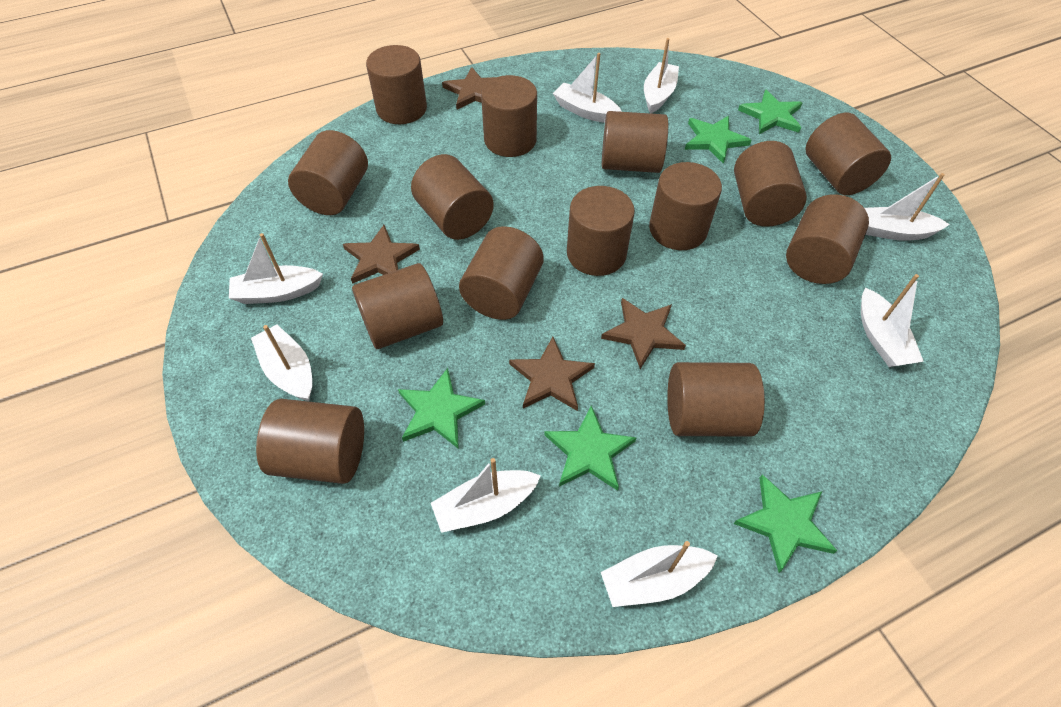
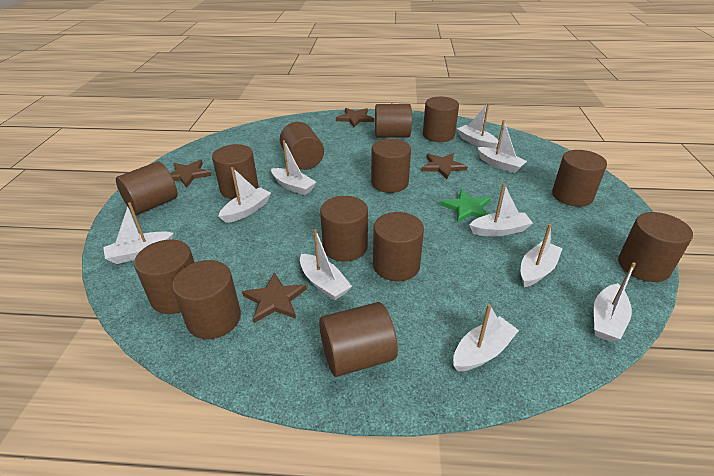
brown cylinder: 14 -> 13
green star: 5 -> 1
white boat: 8 -> 10

